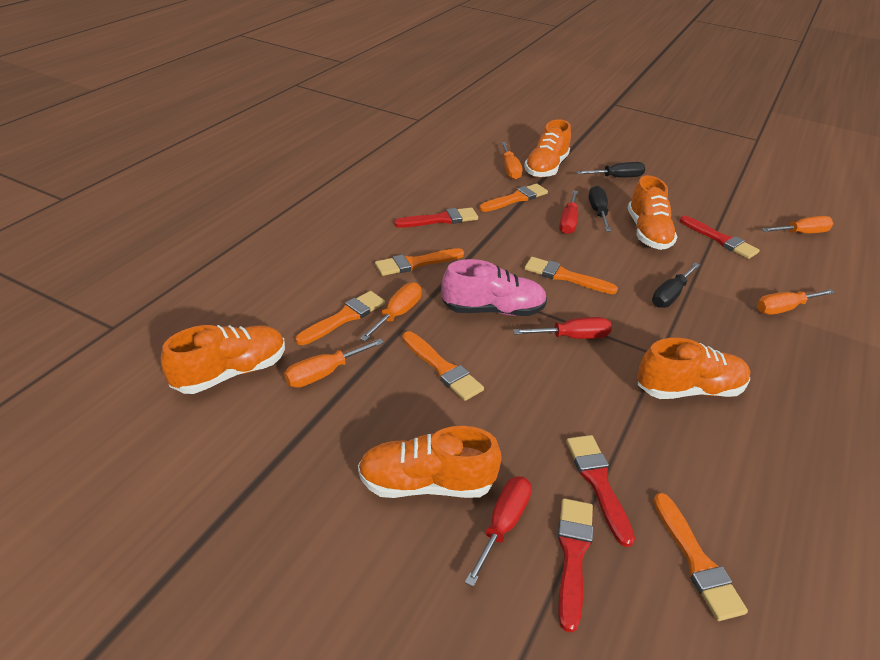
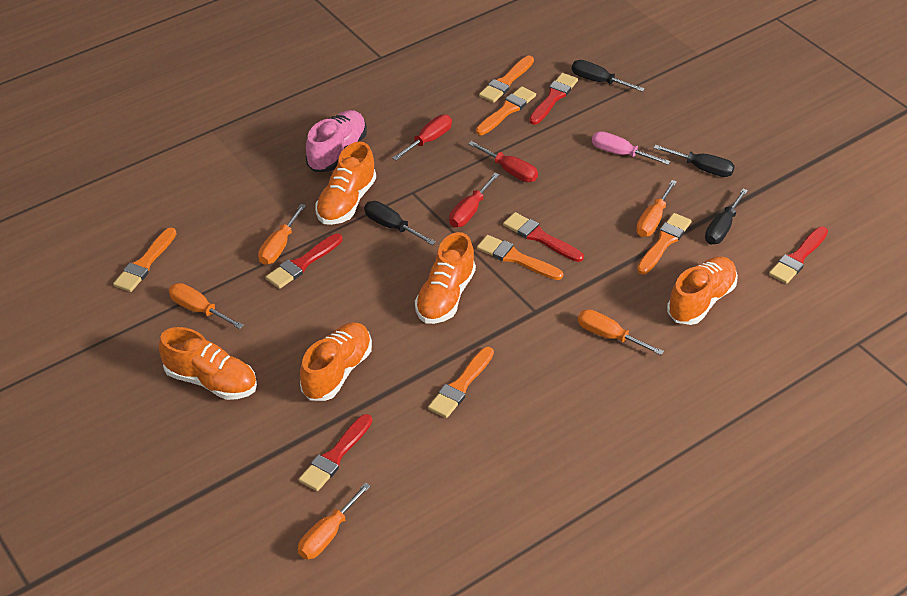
black screwdriver: 3 -> 4
pink screwdriver: 0 -> 1
red brush: 4 -> 5

